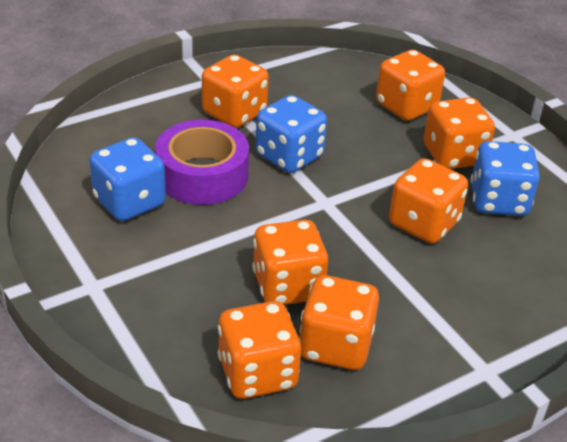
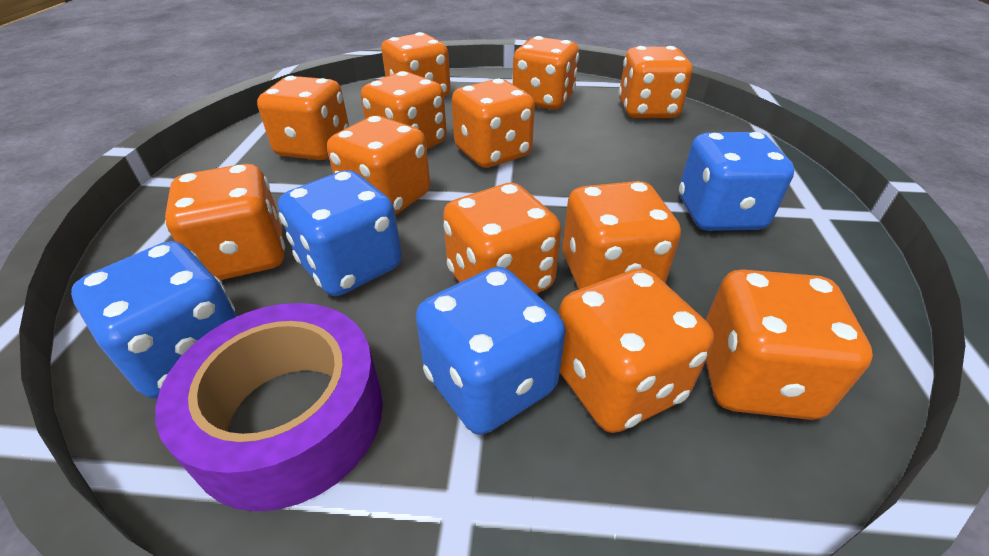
blue dice: 3 -> 4
orange dice: 7 -> 12

